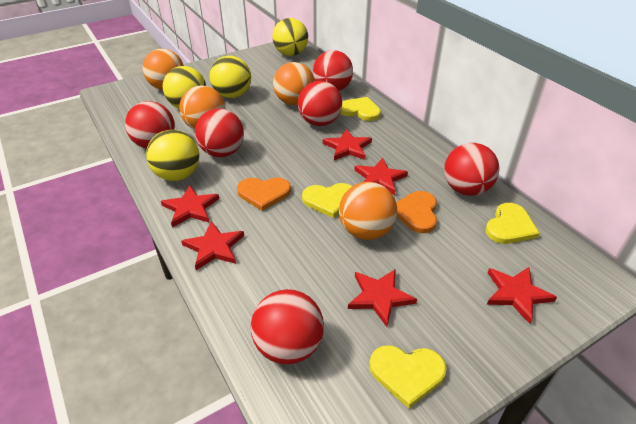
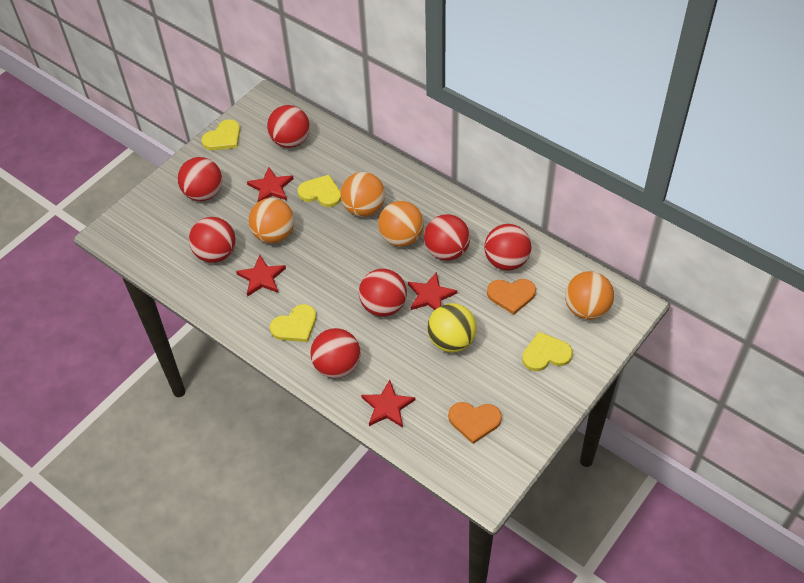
red ball: 6 -> 7
red star: 6 -> 4
yellow ball: 4 -> 1

